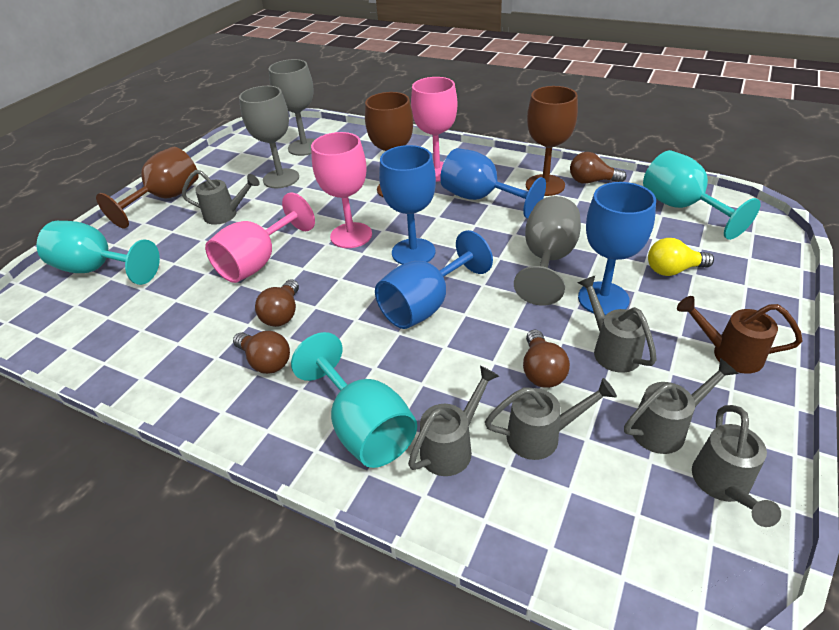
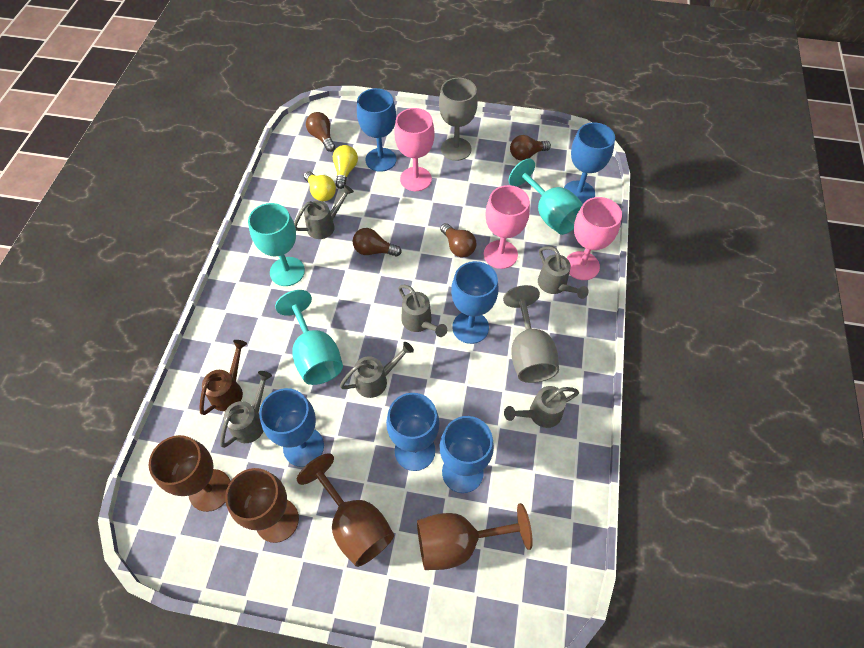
blue goblet: 4 -> 6
brown goblet: 3 -> 4
grey goblet: 3 -> 2
yellow light bulb: 1 -> 2

